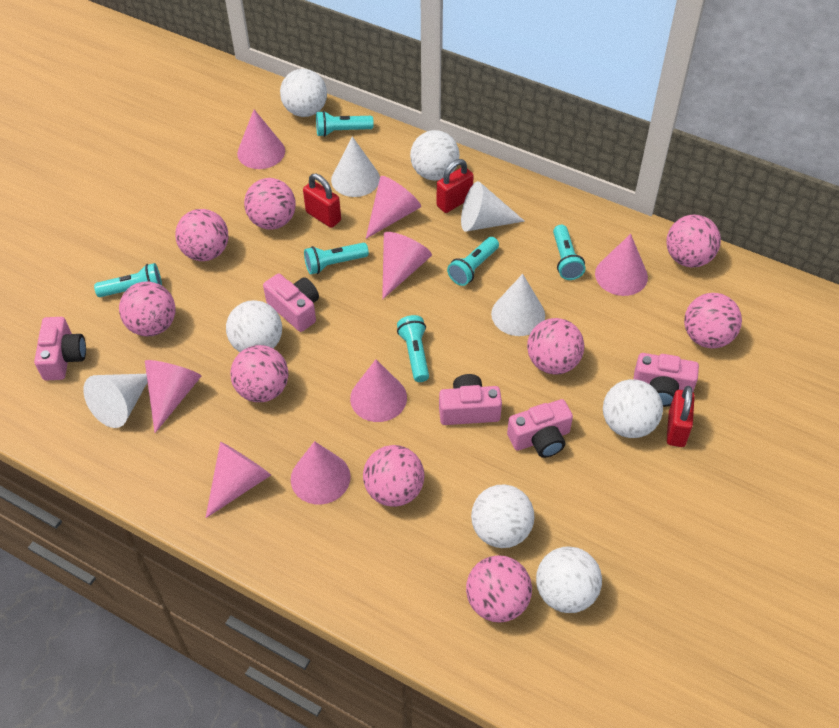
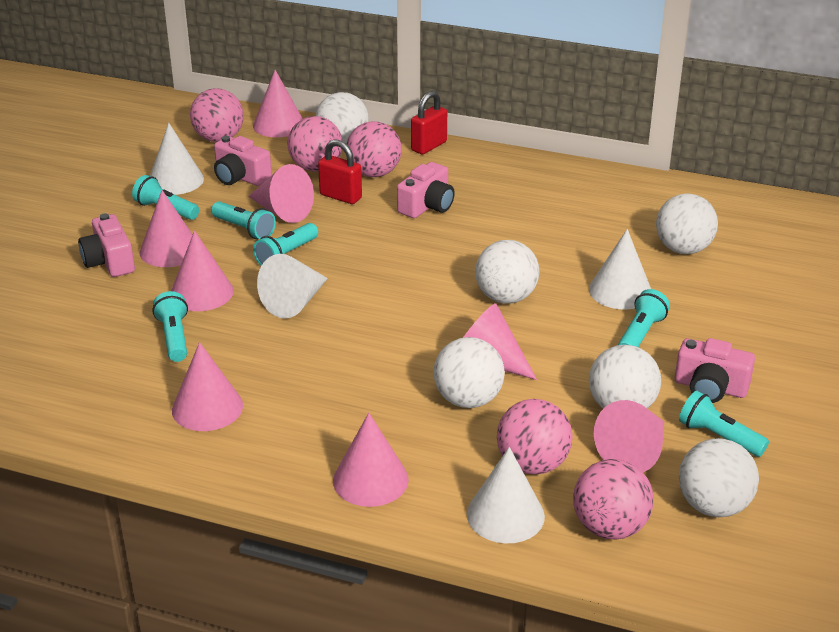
pink ball: 9 -> 5
pink camera: 5 -> 4
red padlock: 3 -> 2

